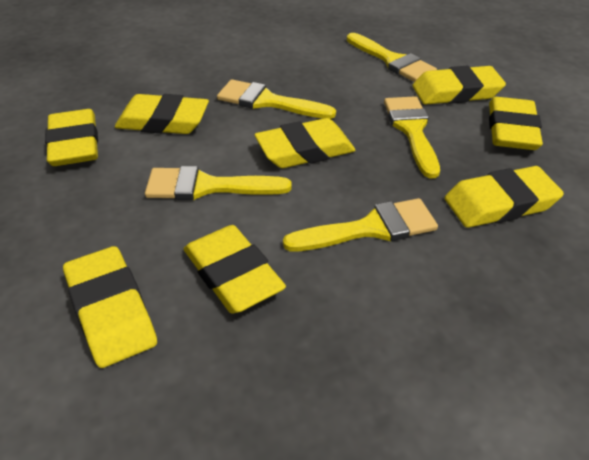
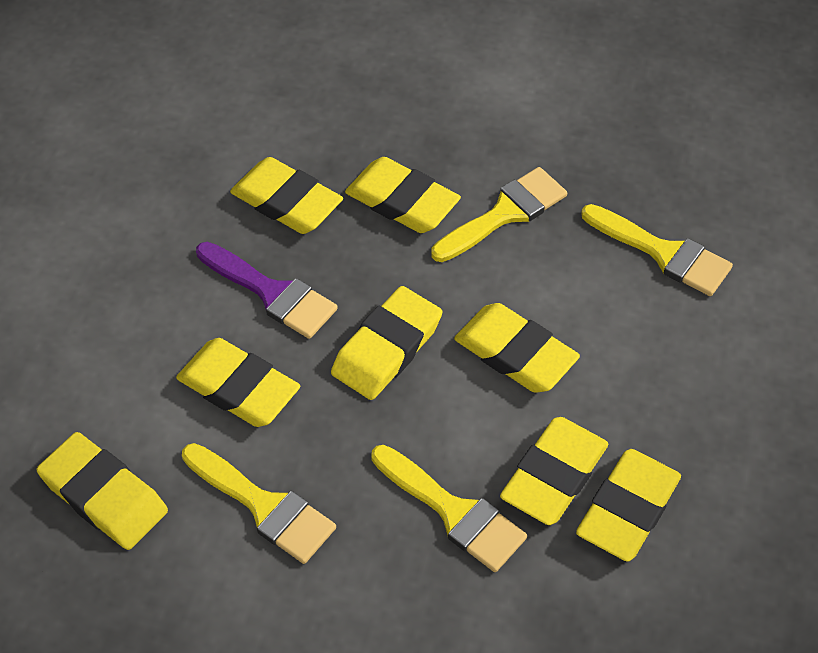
purple brush: 0 -> 1
yellow brush: 5 -> 4

